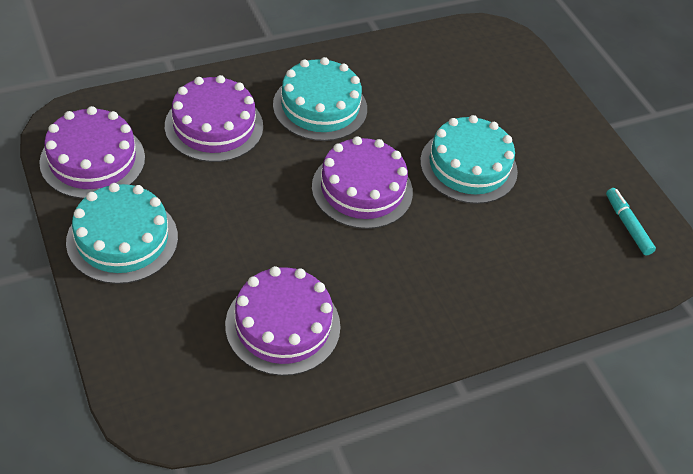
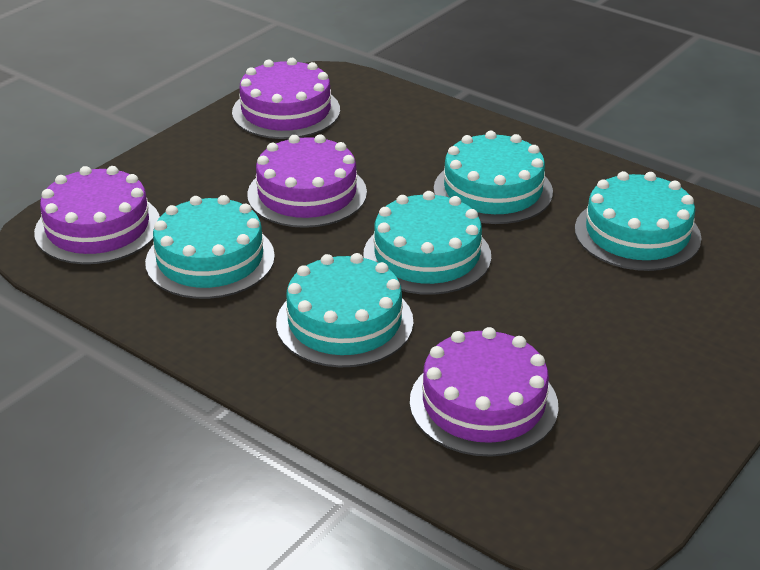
turquoise cake: 3 -> 5
turquoise marker: 1 -> 0

